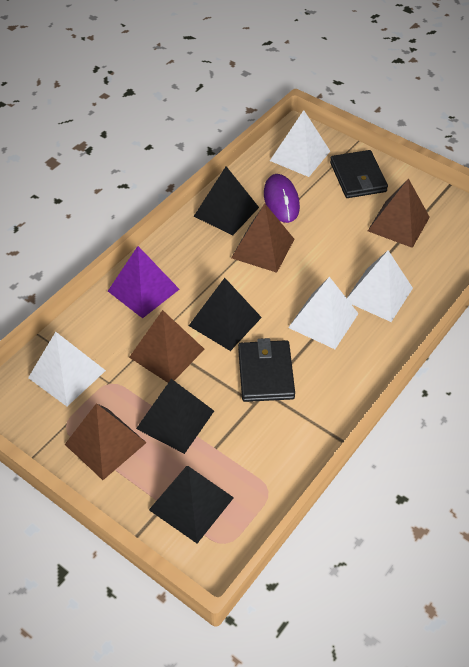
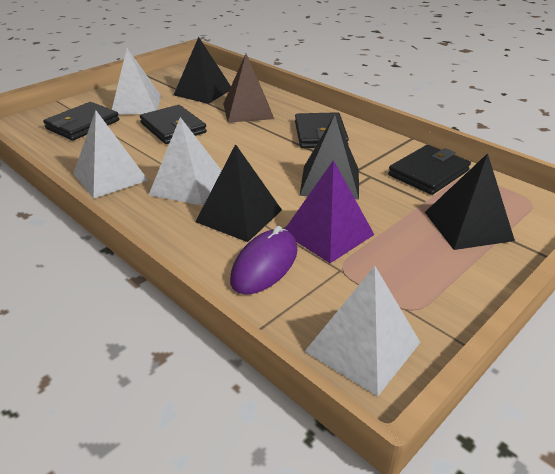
black wallet: 2 -> 4
brown pyramid: 4 -> 1

